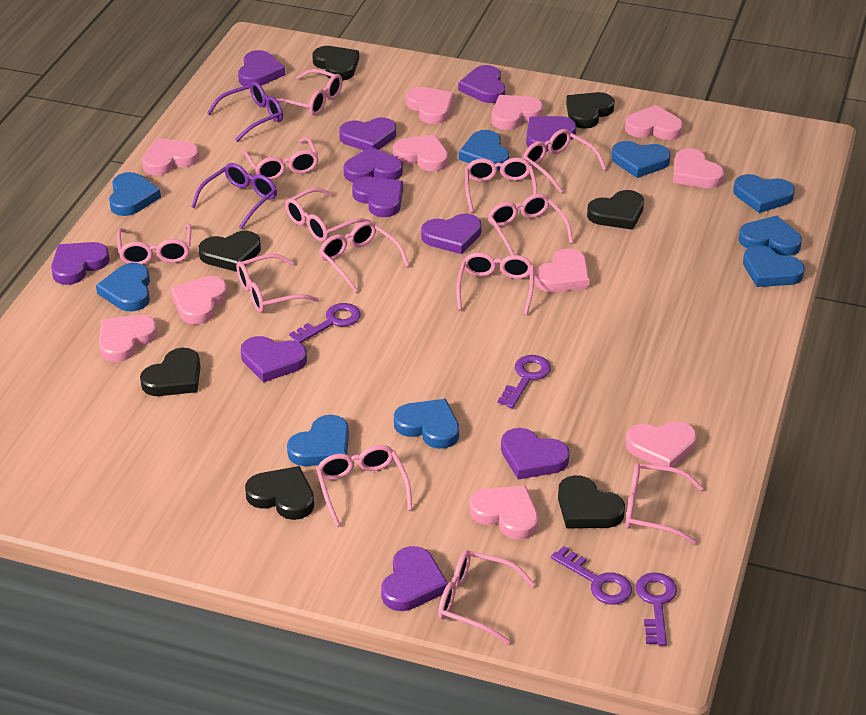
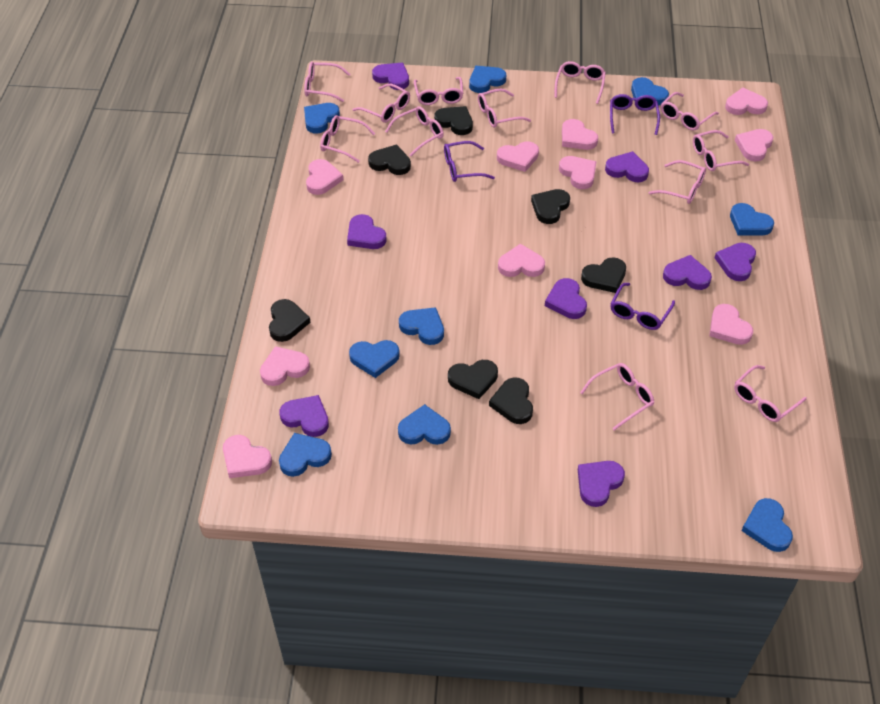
pink glasses: 13 -> 12
pink heart: 11 -> 10
purple glasses: 2 -> 3
purple heart: 11 -> 8
purple key: 4 -> 0

